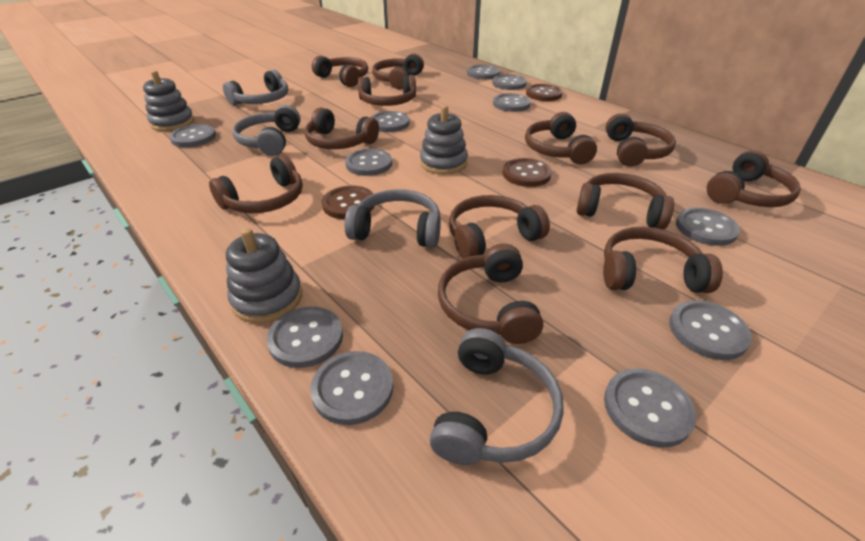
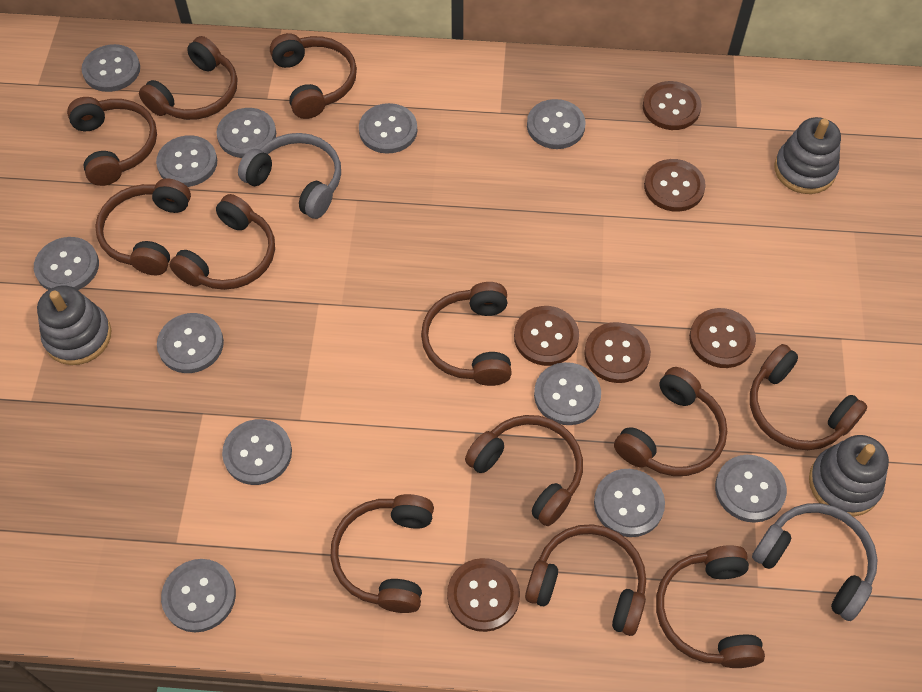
brown button: 3 -> 6
grey button: 11 -> 12
grey headphones: 4 -> 2

